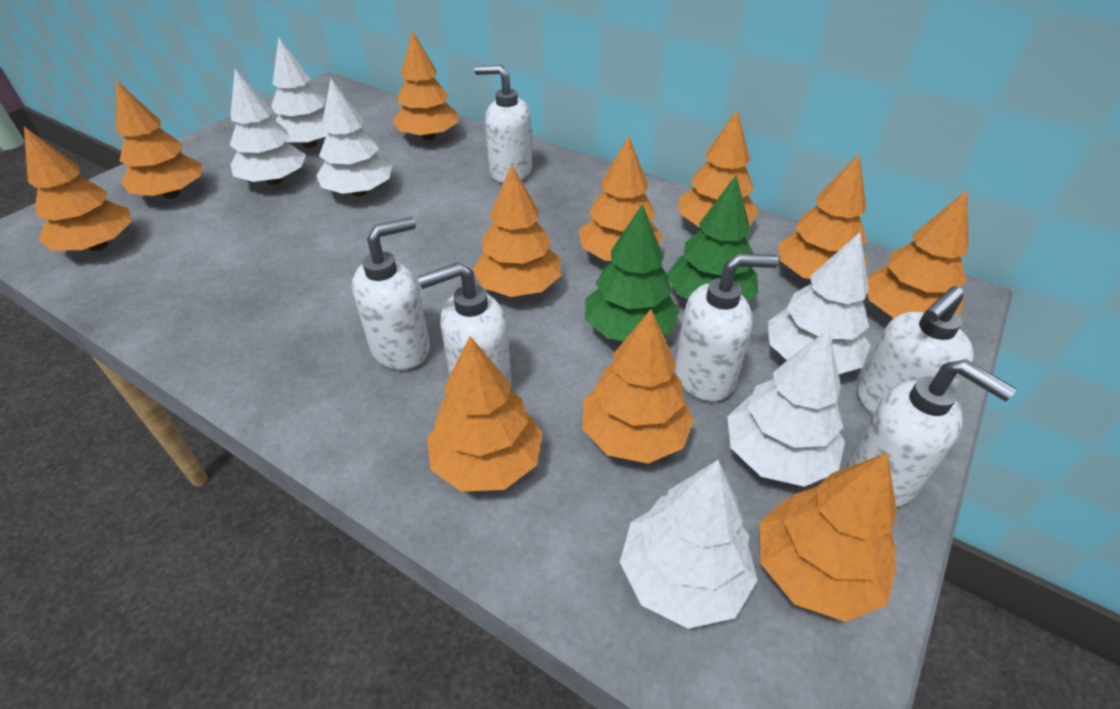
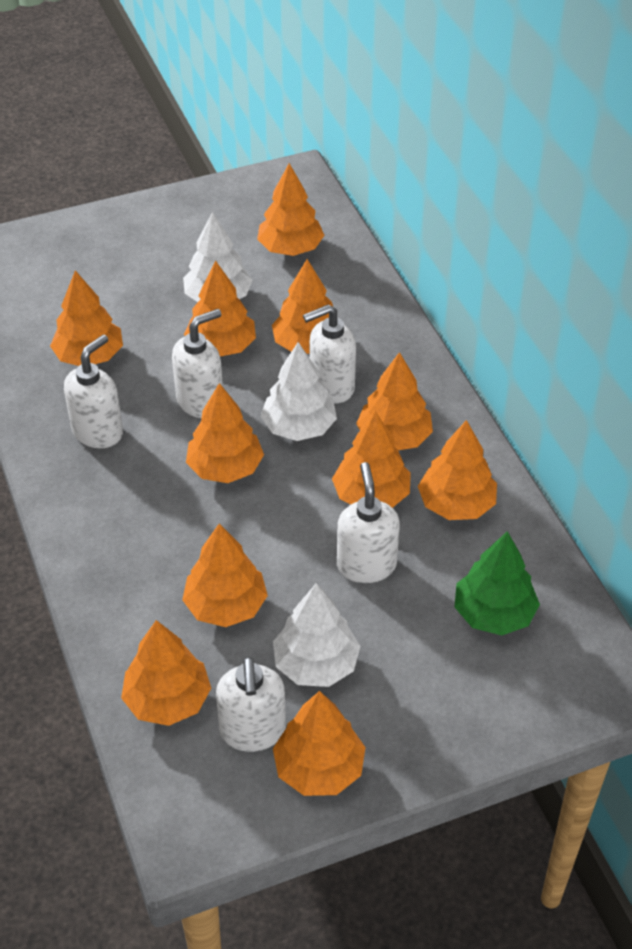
green tree: 2 -> 1
white soap dispenser: 6 -> 5
white tree: 6 -> 3

